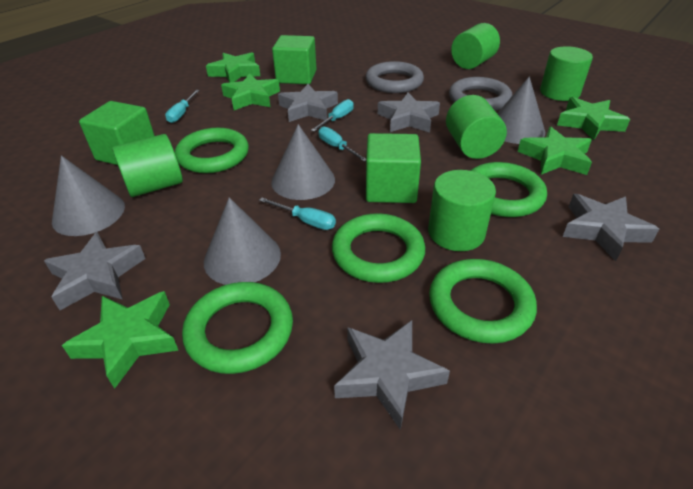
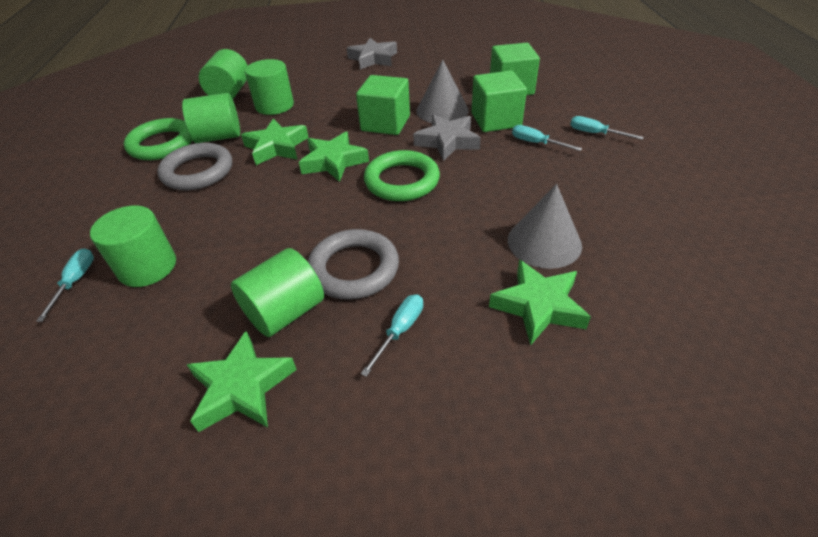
green ring: 5 -> 2
green star: 5 -> 4
grey cone: 4 -> 2
grey star: 5 -> 2

